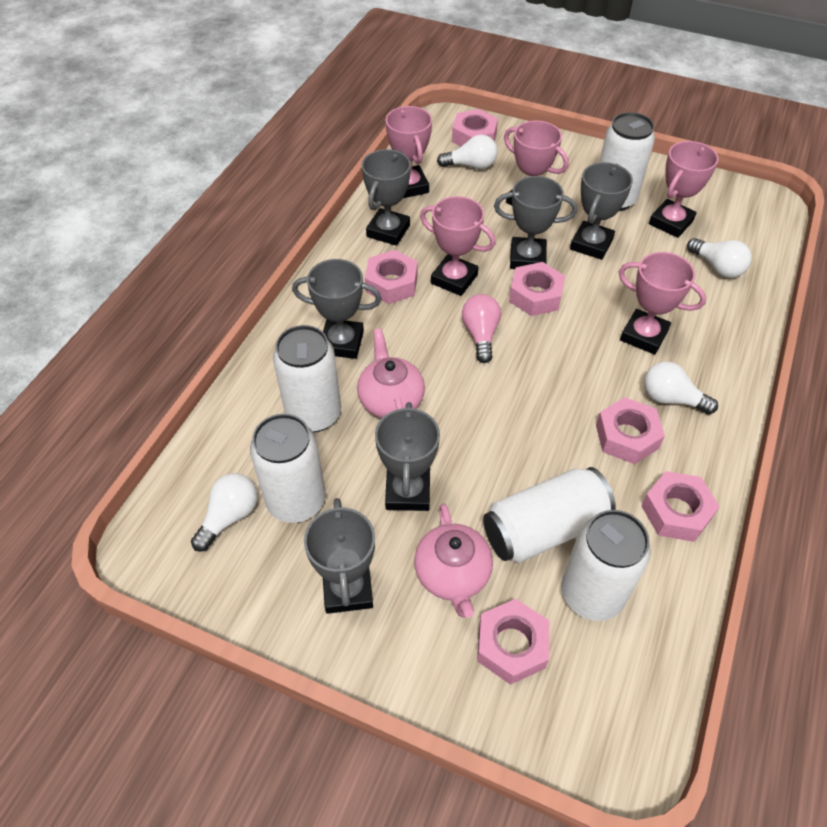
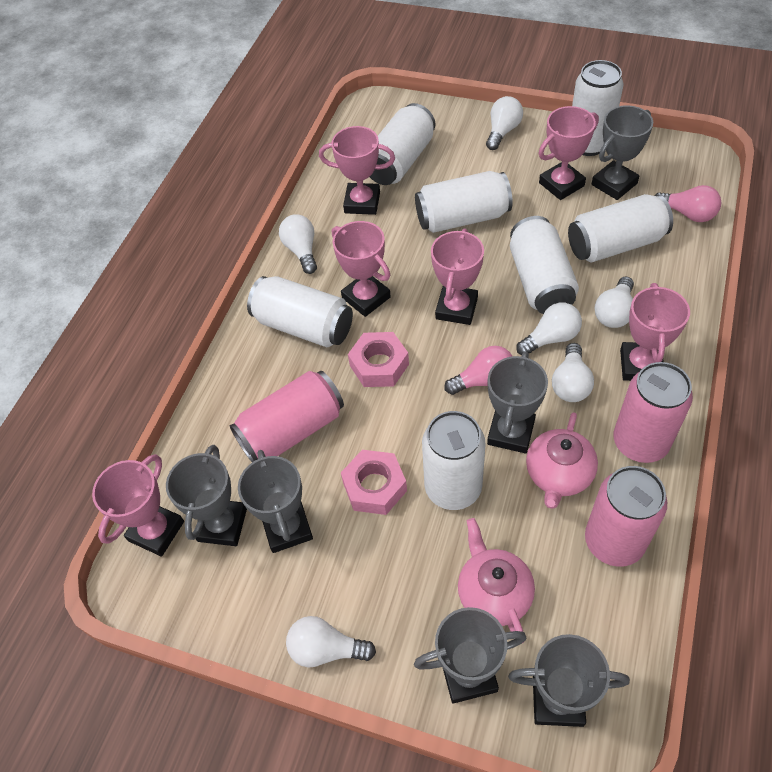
pink can: 0 -> 3
pink light bulb: 1 -> 2
pink nut: 6 -> 2
pink trophy: 5 -> 6
white can: 5 -> 7
white light bulb: 4 -> 6

